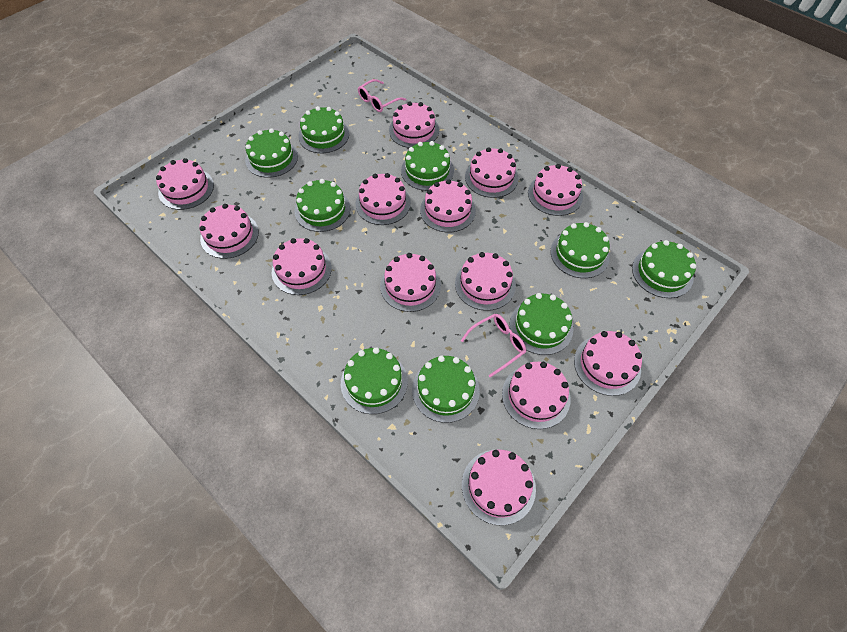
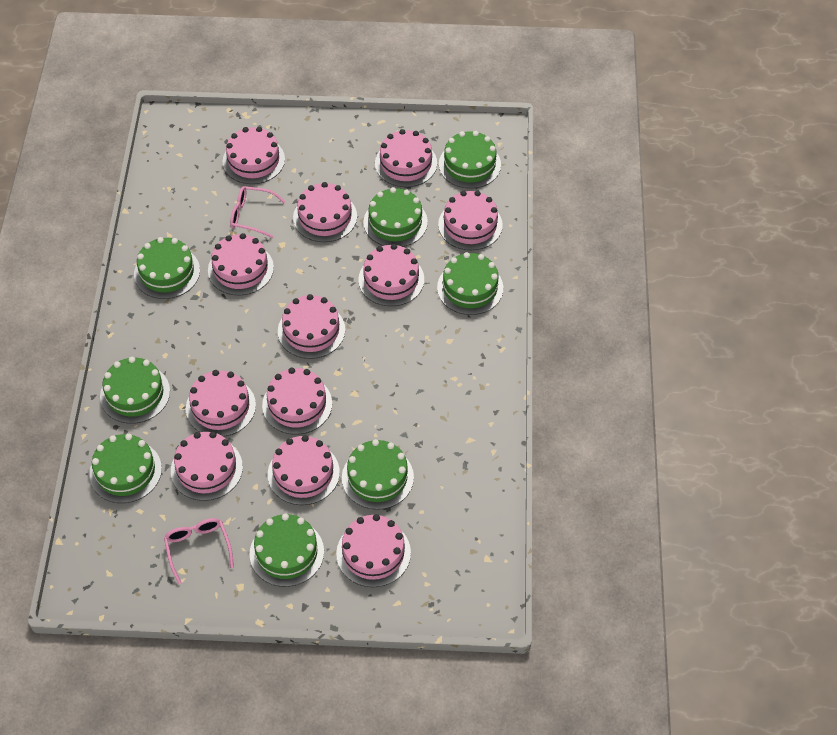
green cake: 9 -> 8
pink cake: 13 -> 12

